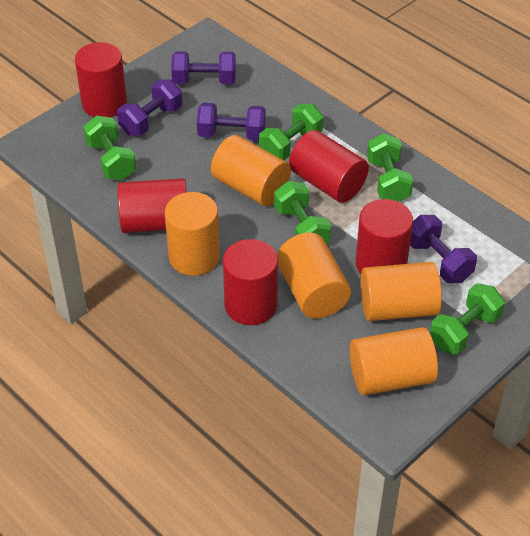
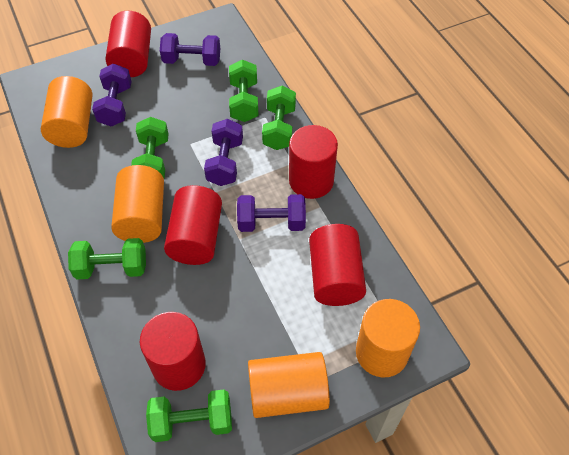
orange cylinder: 5 -> 4

